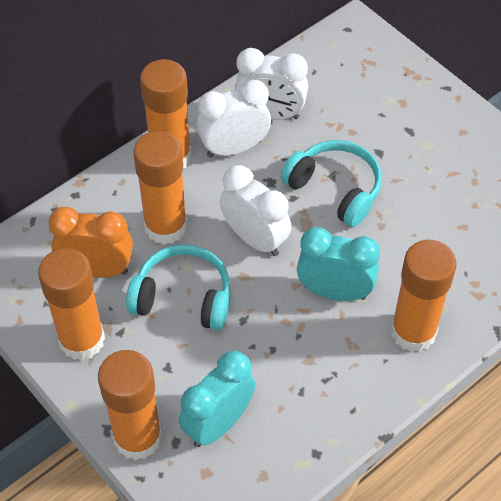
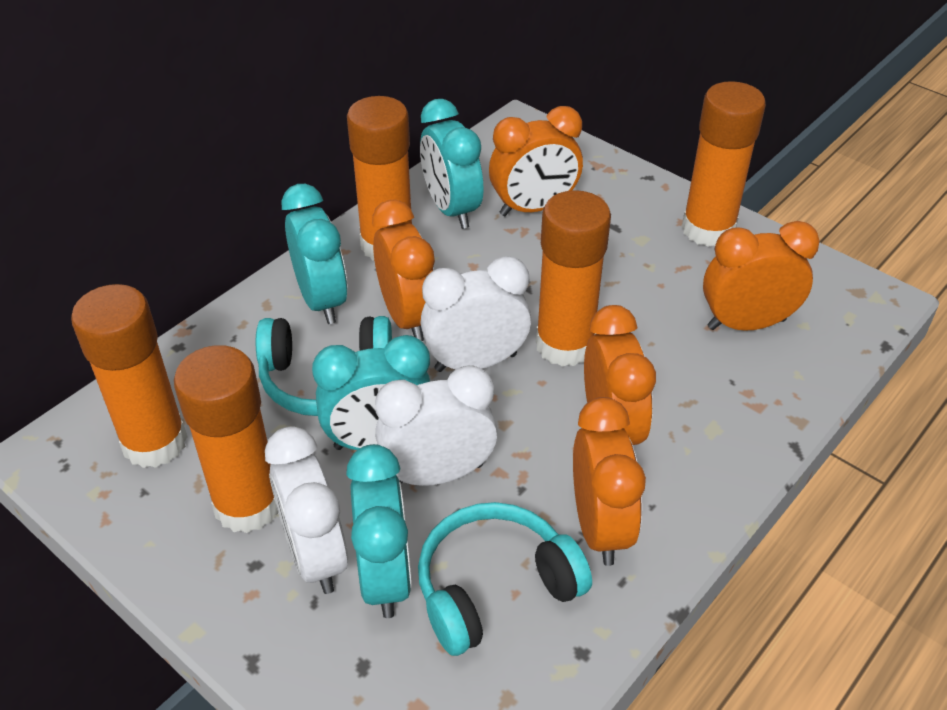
orange clock: 1 -> 5
turquoise clock: 2 -> 4

